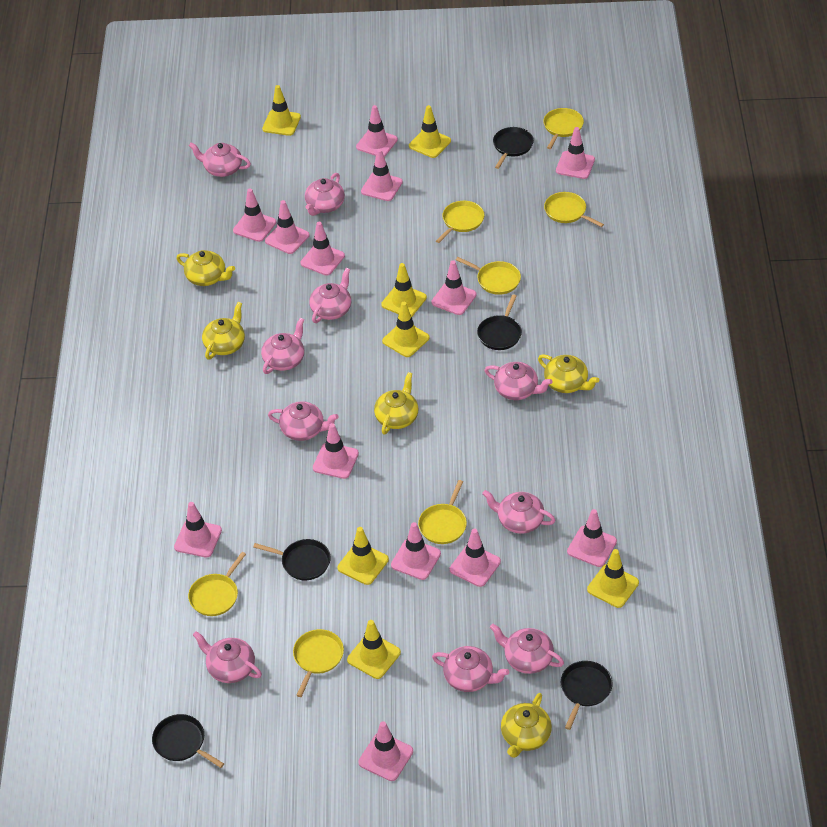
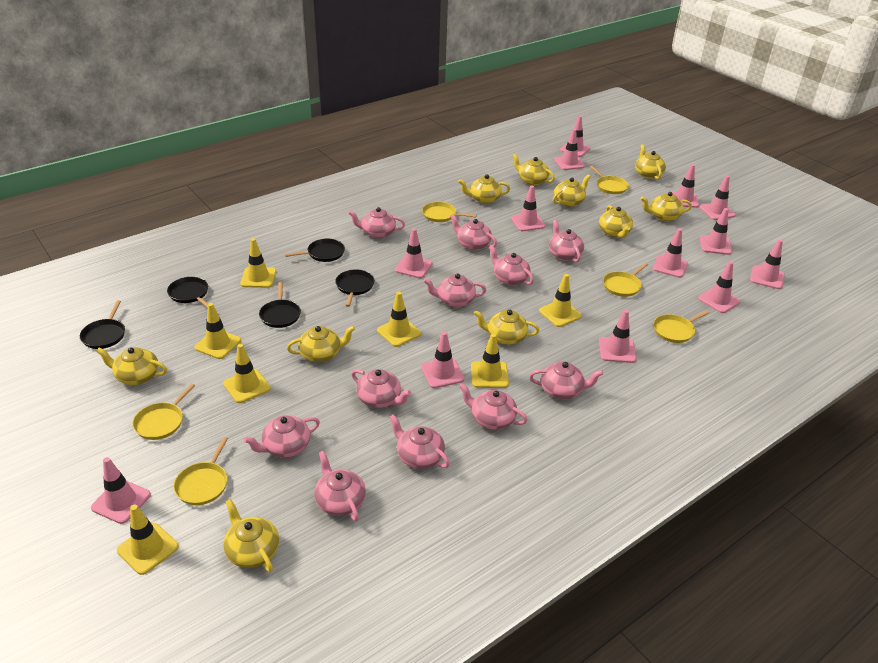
pink teapot: 10 -> 11
yellow pan: 7 -> 6
yellow teapot: 5 -> 10

